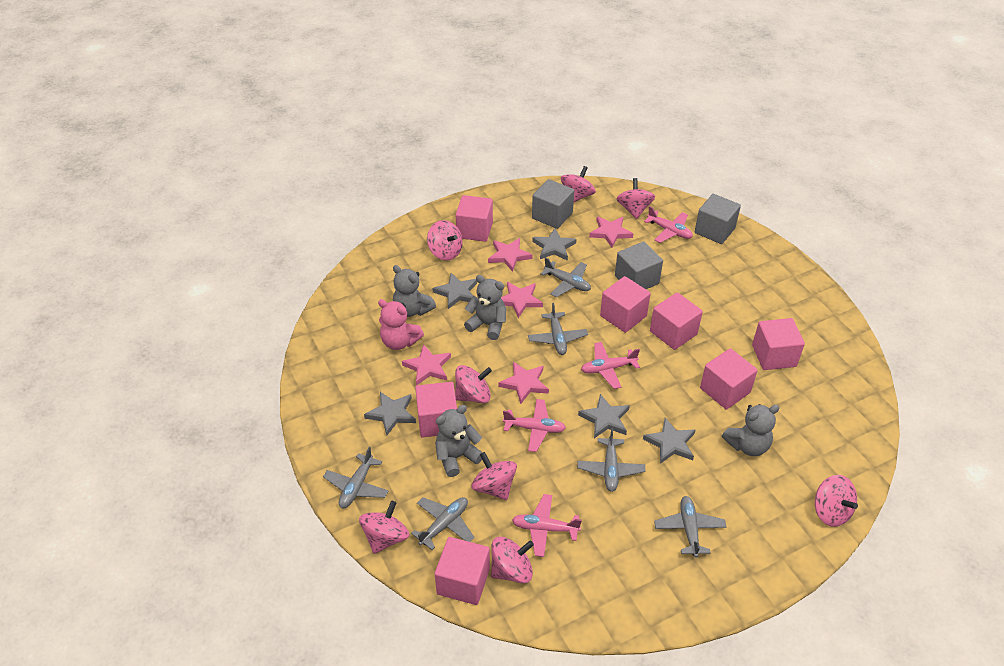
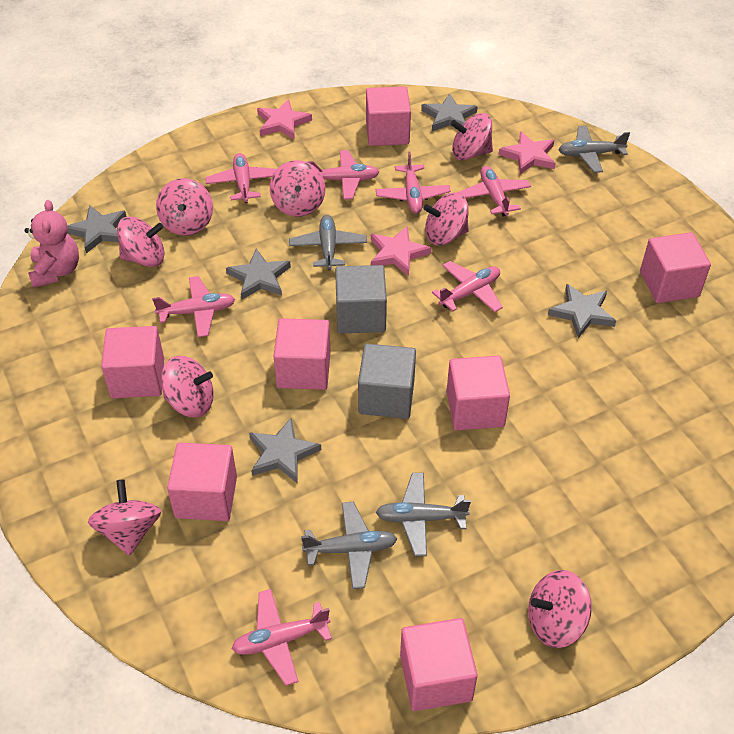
grey cube: 3 -> 2
grey plane: 6 -> 4
grey teddy bear: 4 -> 0
pink plane: 4 -> 7
pink star: 5 -> 3

